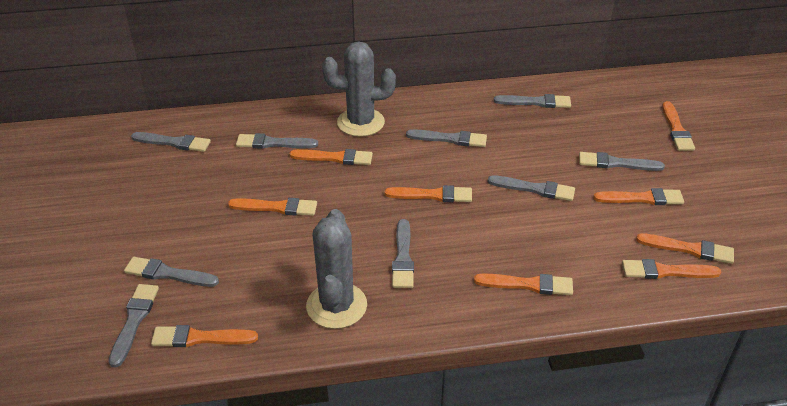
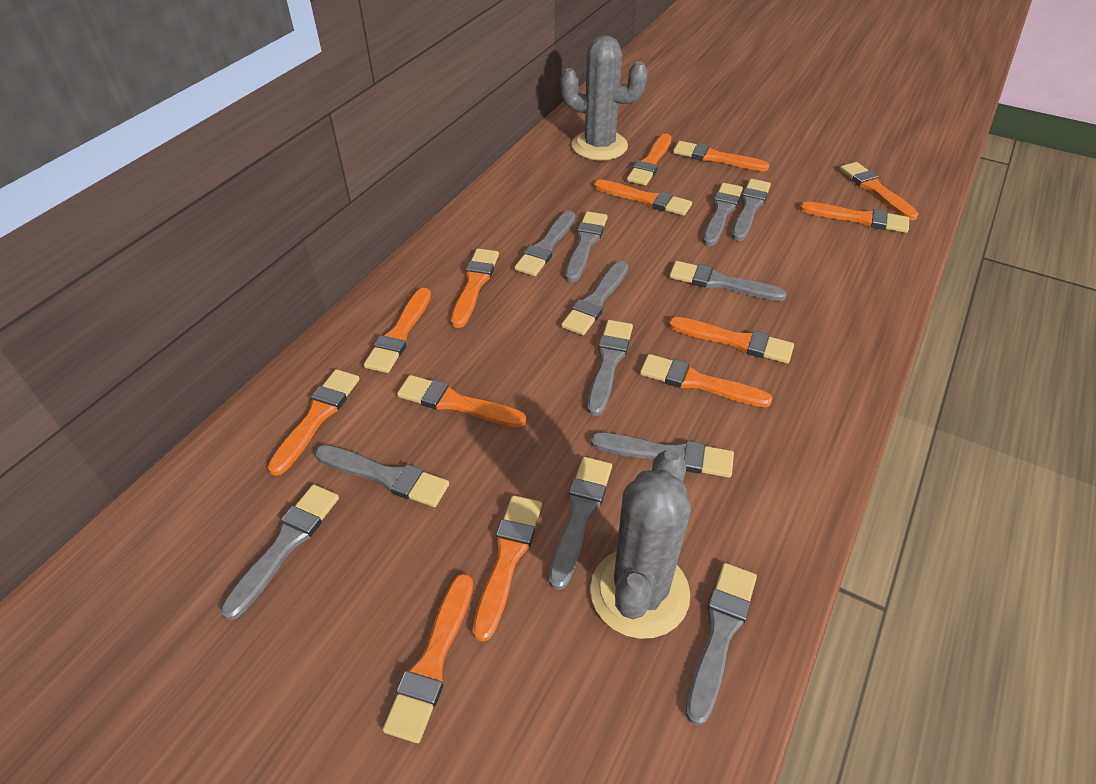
grey brush: 9 -> 12
orange brush: 9 -> 13

